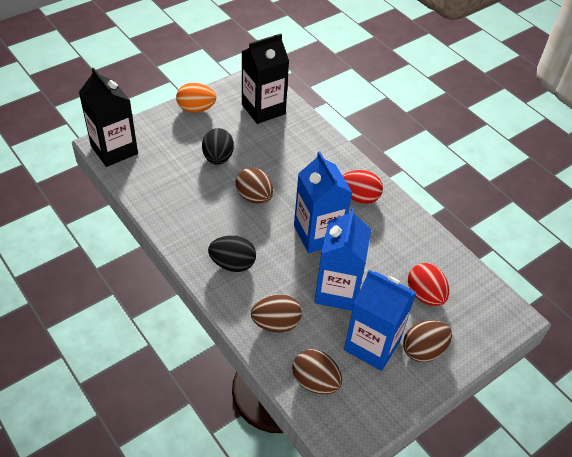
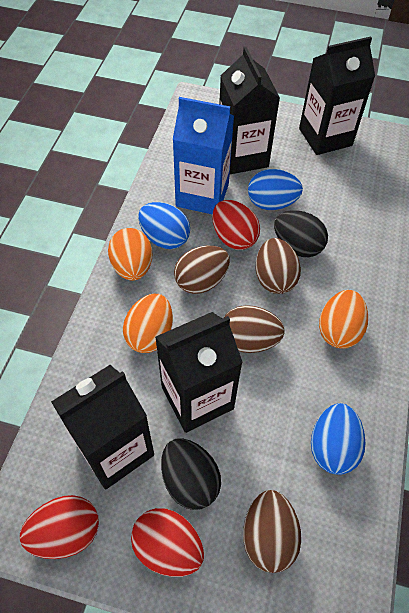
black carton: 2 -> 4
blue carton: 3 -> 1
blue egg: 0 -> 3
orange egg: 1 -> 3
red egg: 2 -> 3

